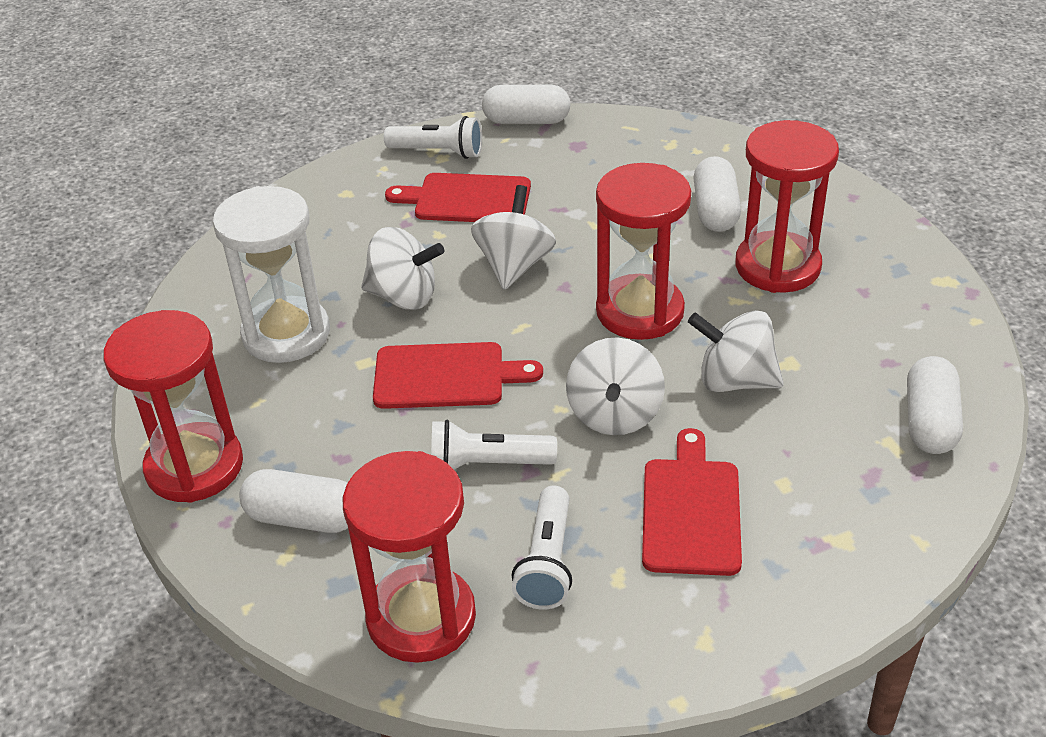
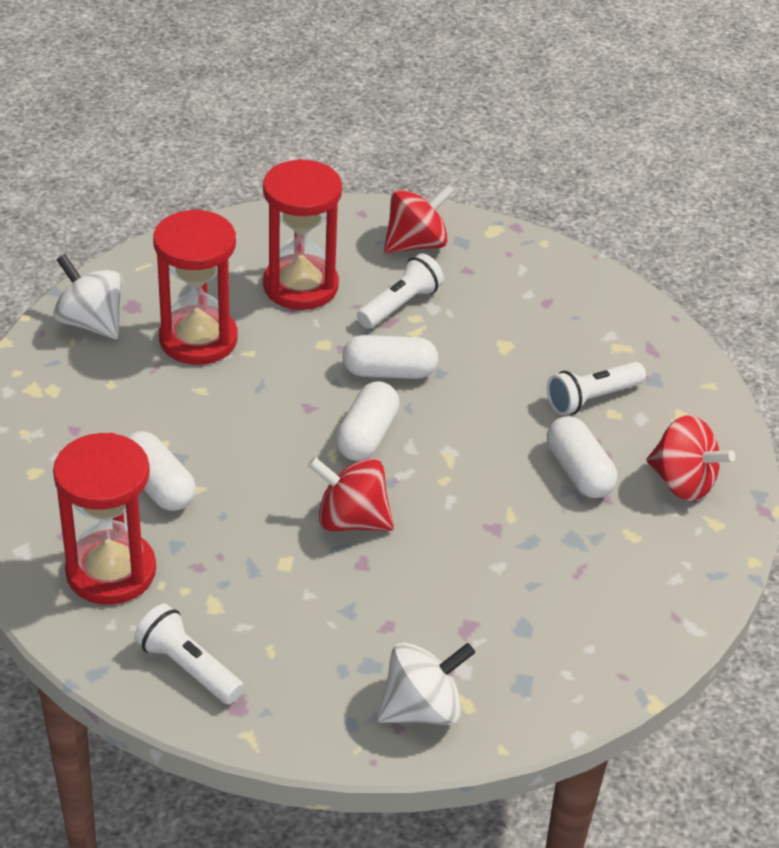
red cutting board: 3 -> 0
red hourglass: 4 -> 3
red spinning top: 0 -> 3
white hourglass: 1 -> 0
white spinning top: 4 -> 2

